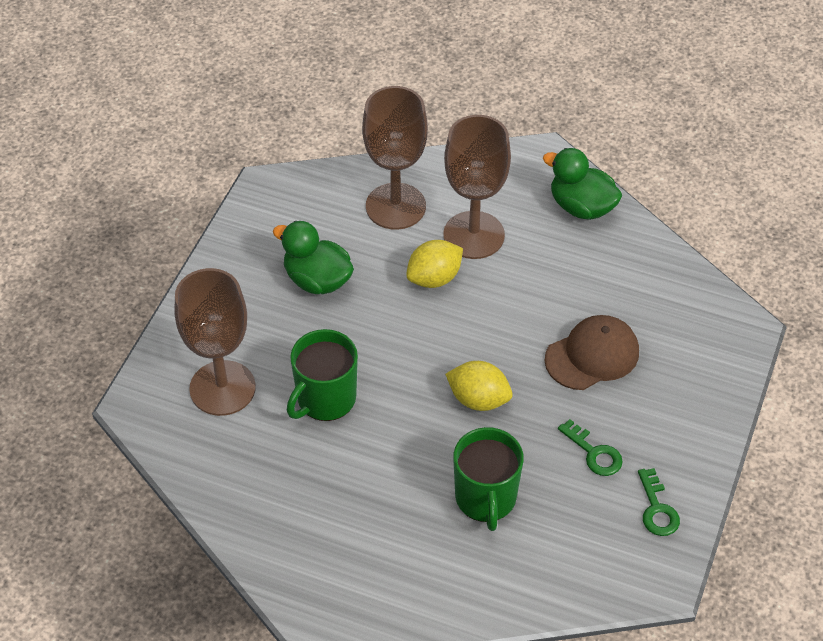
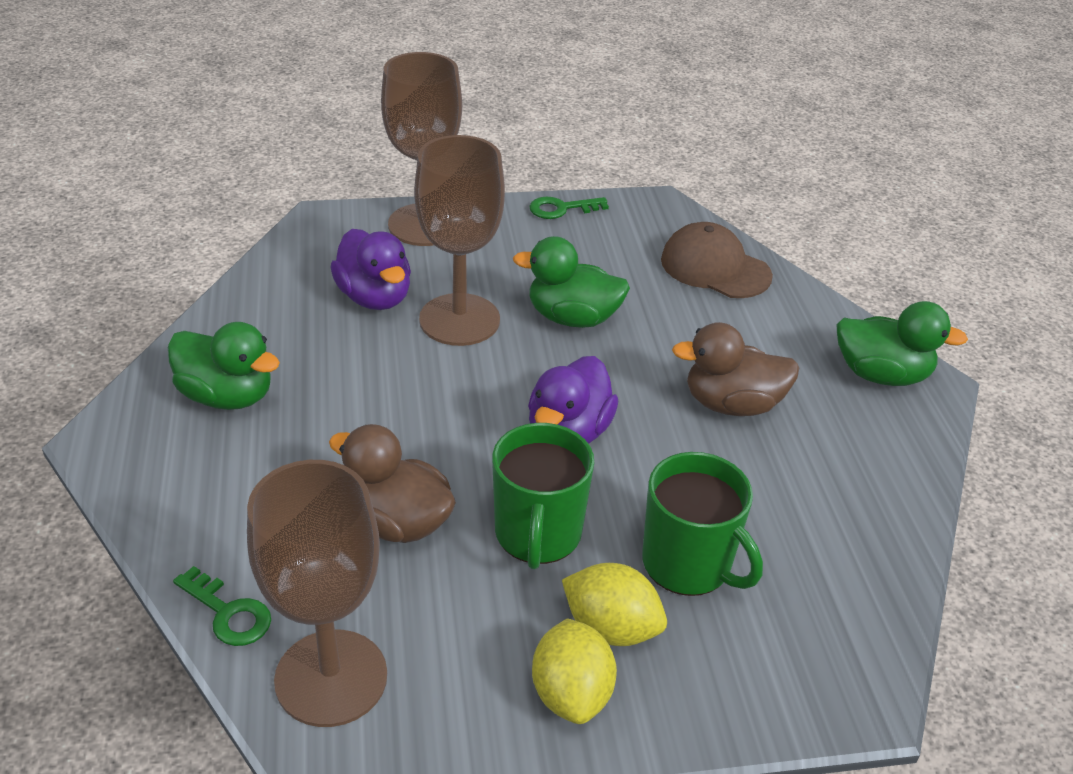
brown duck: 0 -> 2
green duck: 2 -> 3
purple duck: 0 -> 2

